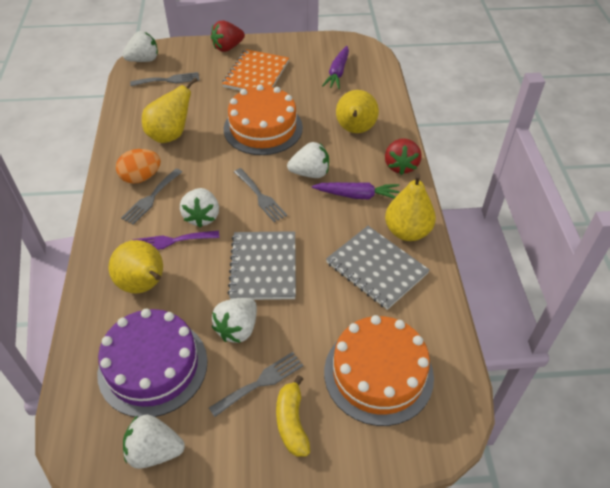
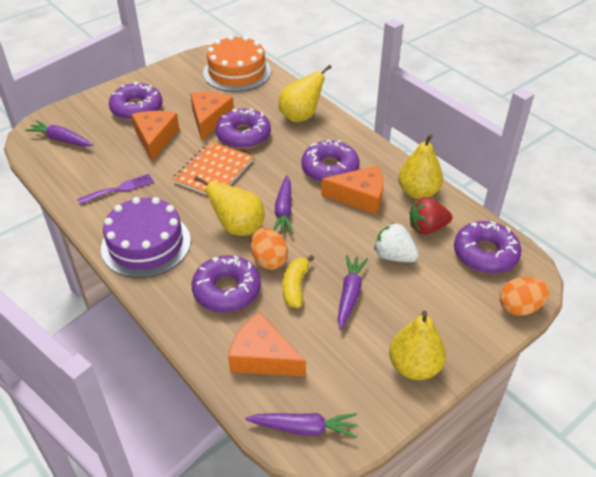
grey fork: 4 -> 0
grey notebook: 2 -> 0
orange cake: 2 -> 1
orange cheese: 0 -> 4
orange egg: 1 -> 2
purple carrot: 2 -> 4
purple donut: 0 -> 5
red strawberry: 2 -> 1
white strawberry: 5 -> 1

